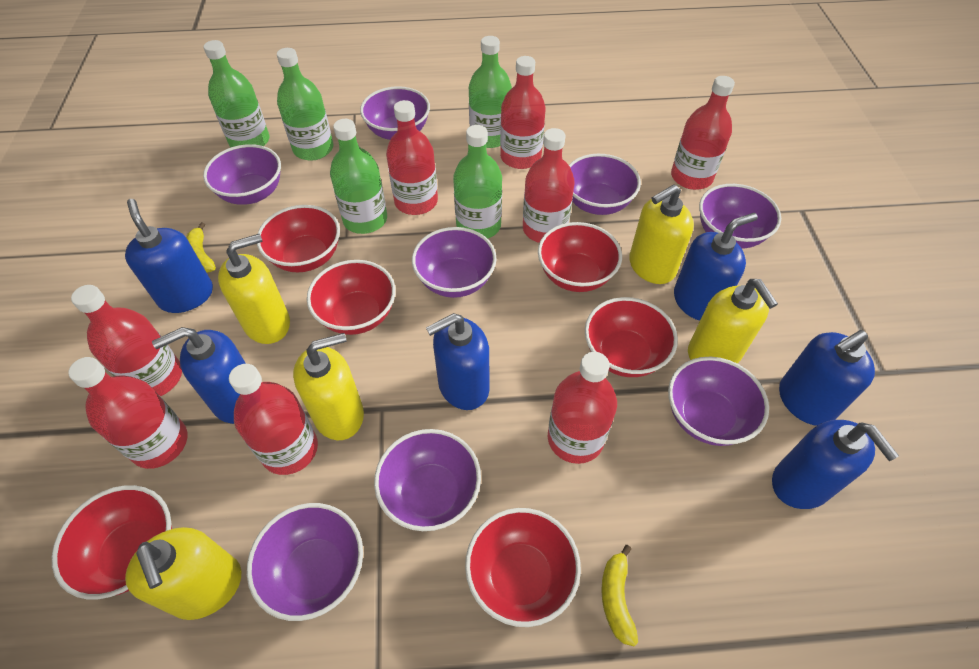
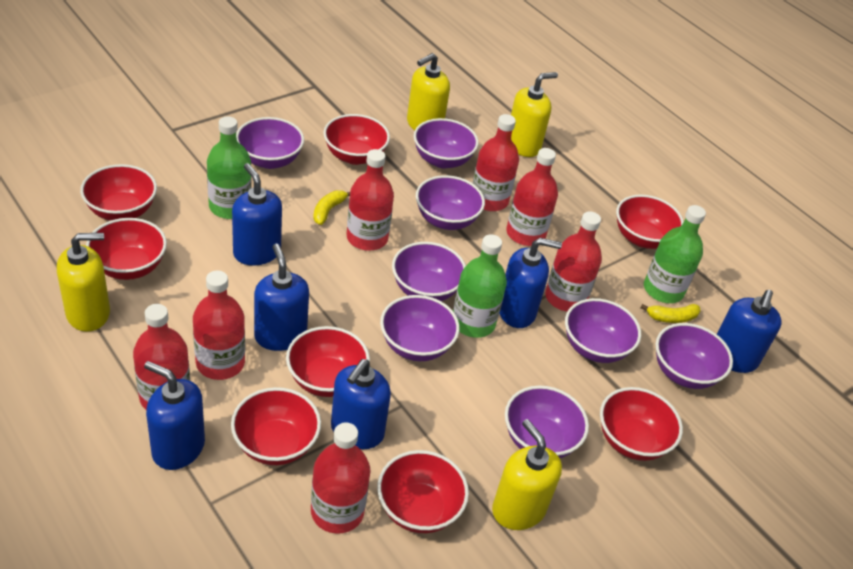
green bottle: 5 -> 3
red bottle: 8 -> 7
red bowl: 6 -> 8
yellow soap dispenser: 5 -> 4

